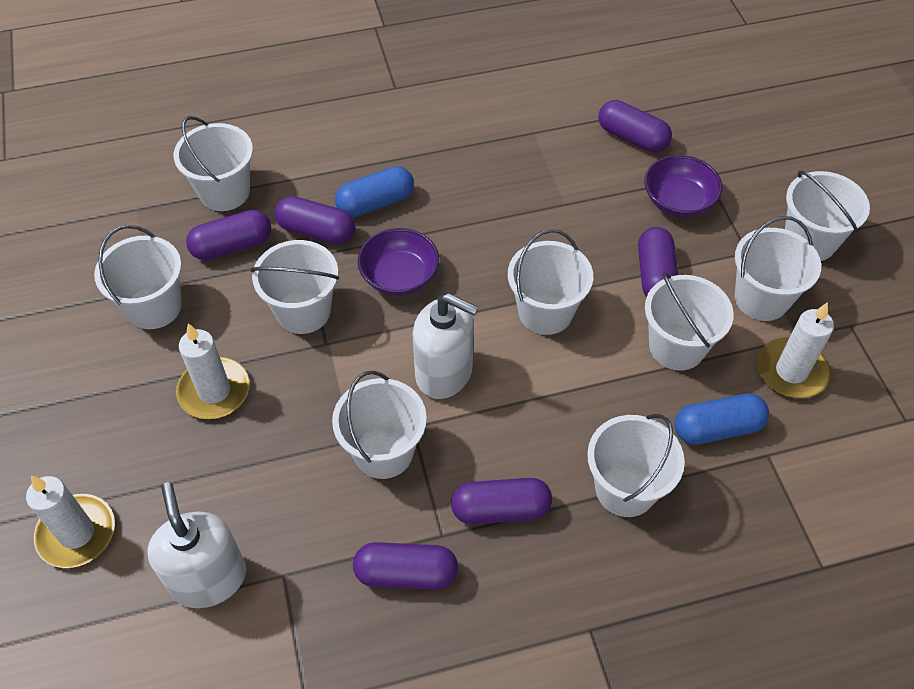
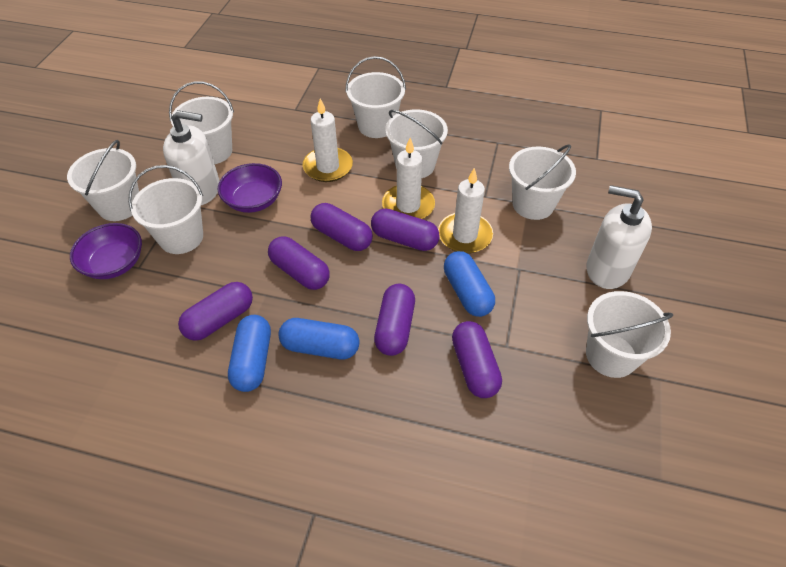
blue capsule: 2 -> 3
white bucket: 9 -> 7

